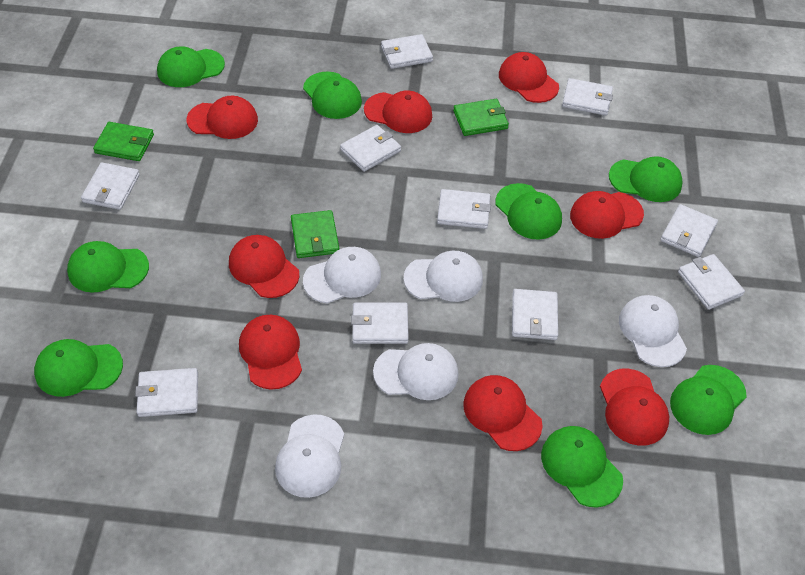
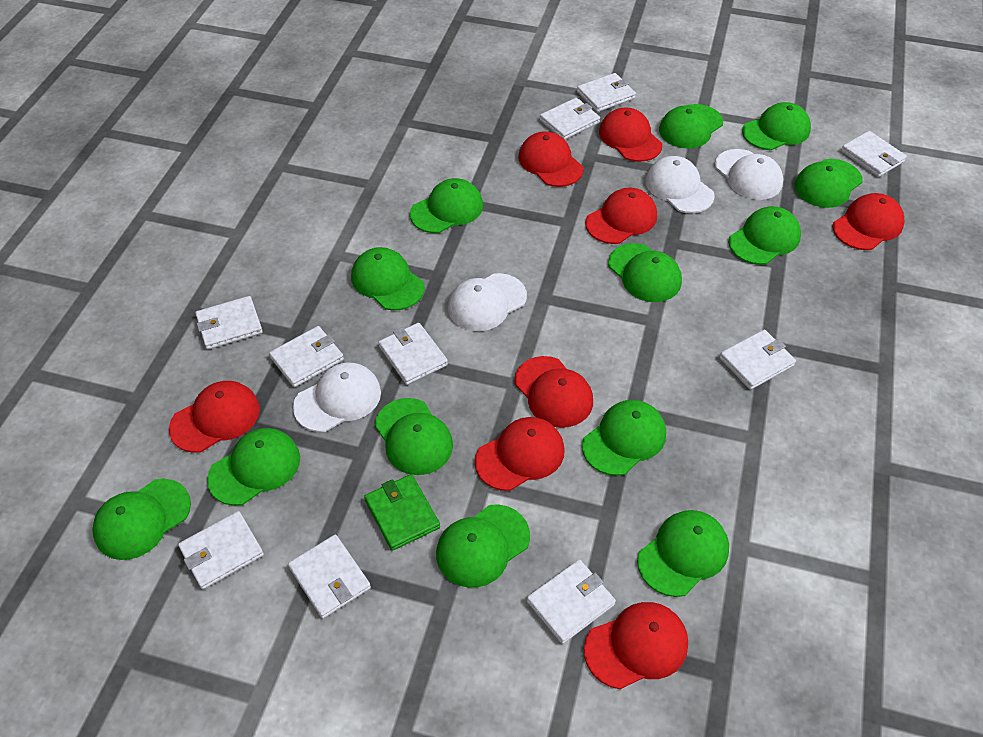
green cap: 8 -> 13
green wallet: 3 -> 1
white cap: 5 -> 4

